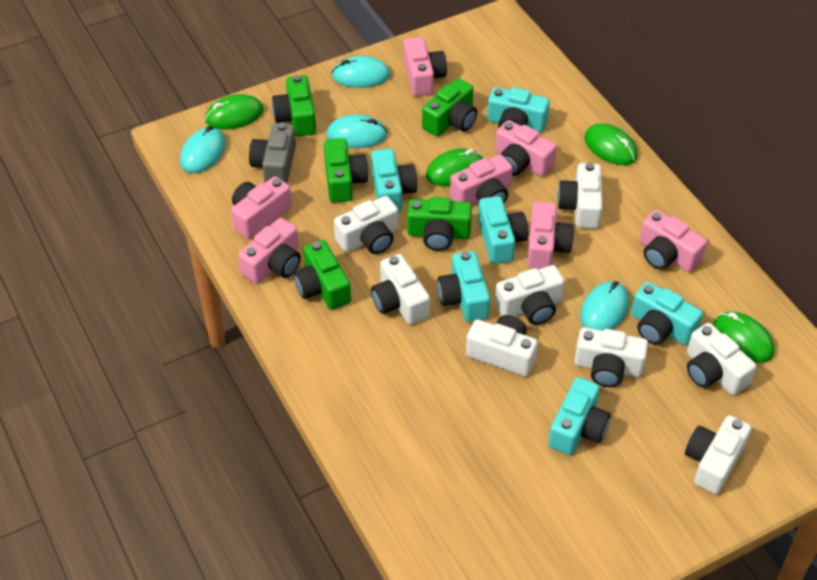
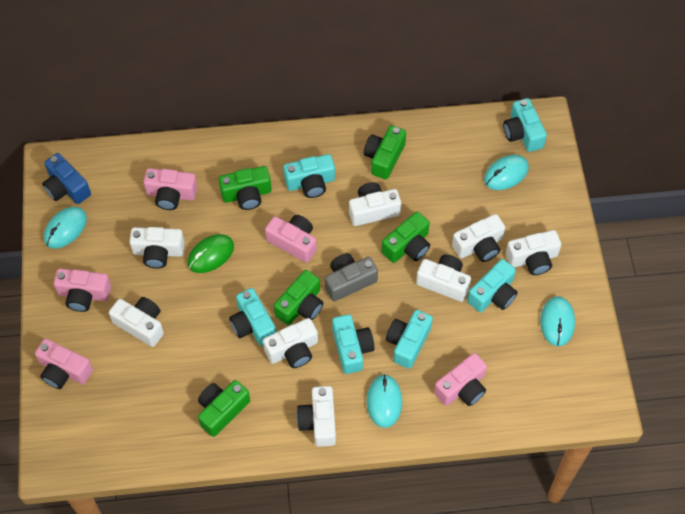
blue camera: 0 -> 1
green mouse: 4 -> 1
pink camera: 7 -> 5

